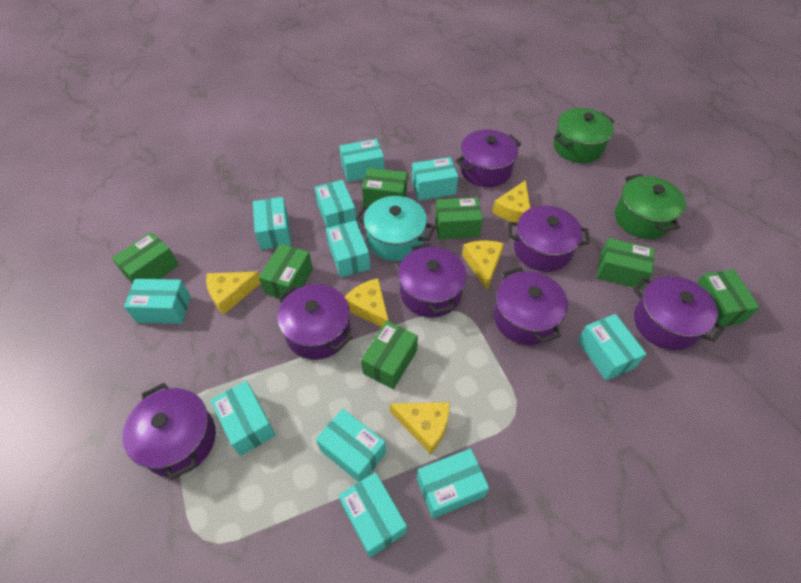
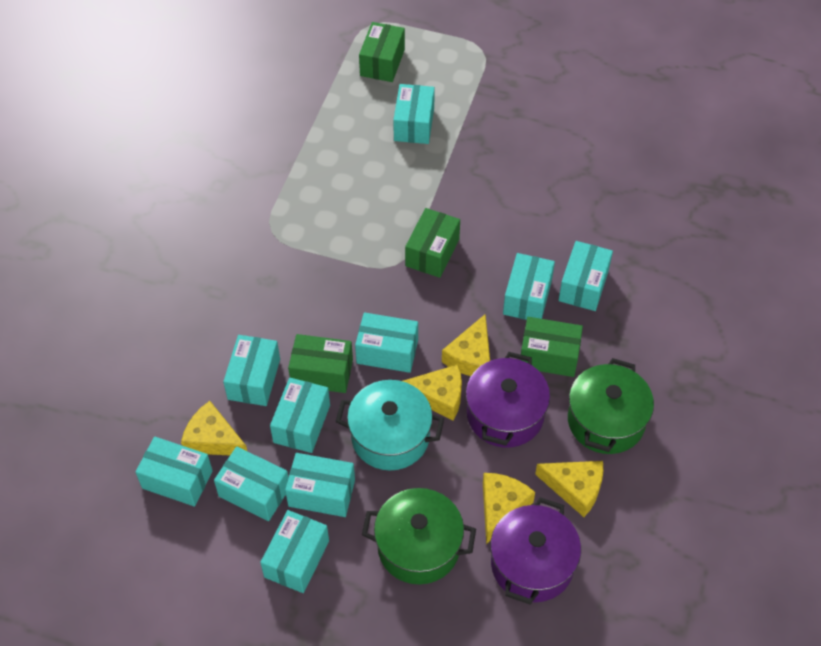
green box: 7 -> 4
purple pot: 7 -> 2
turquoise box: 11 -> 10

